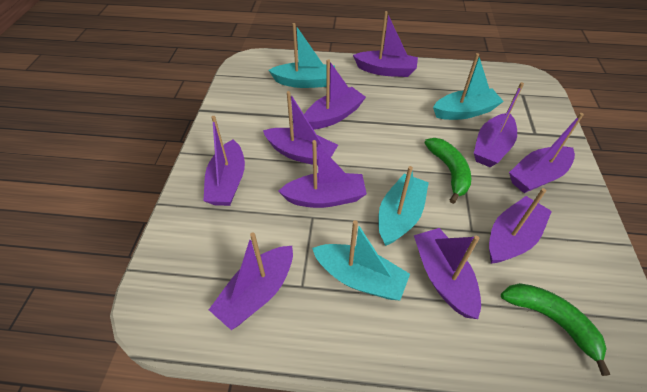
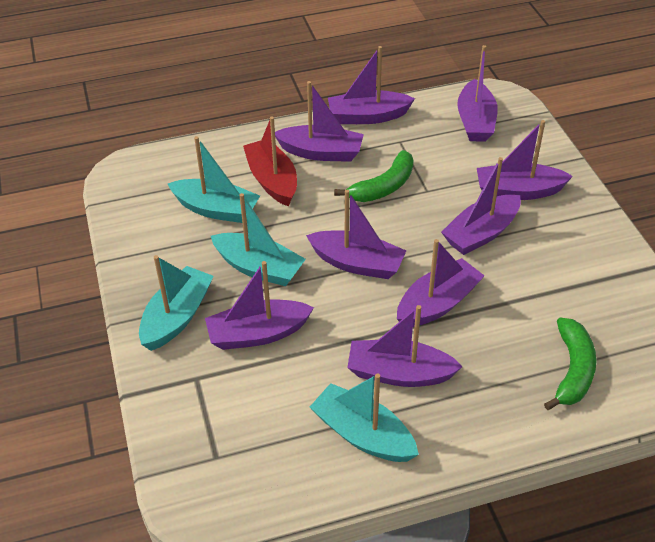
purple boat: 10 -> 9
red boat: 0 -> 1

